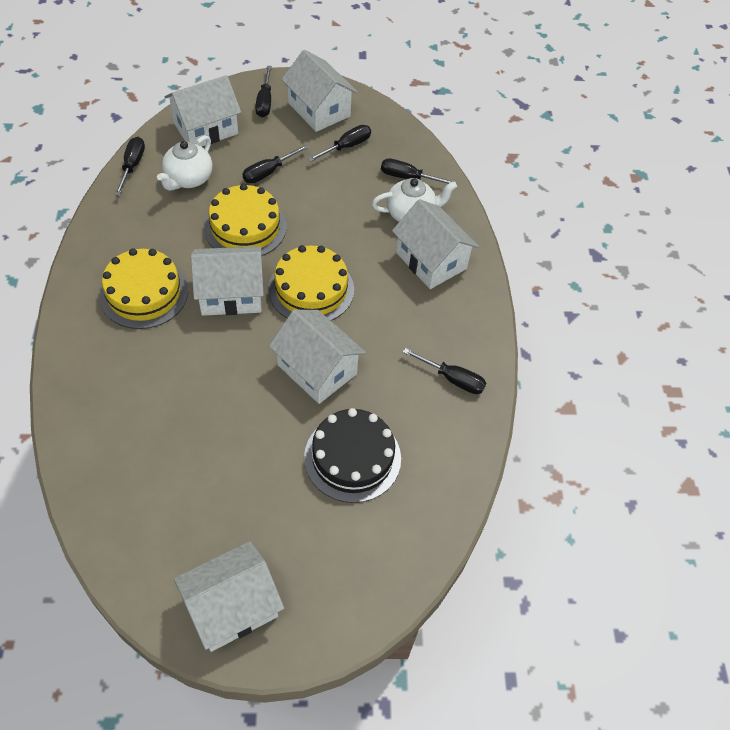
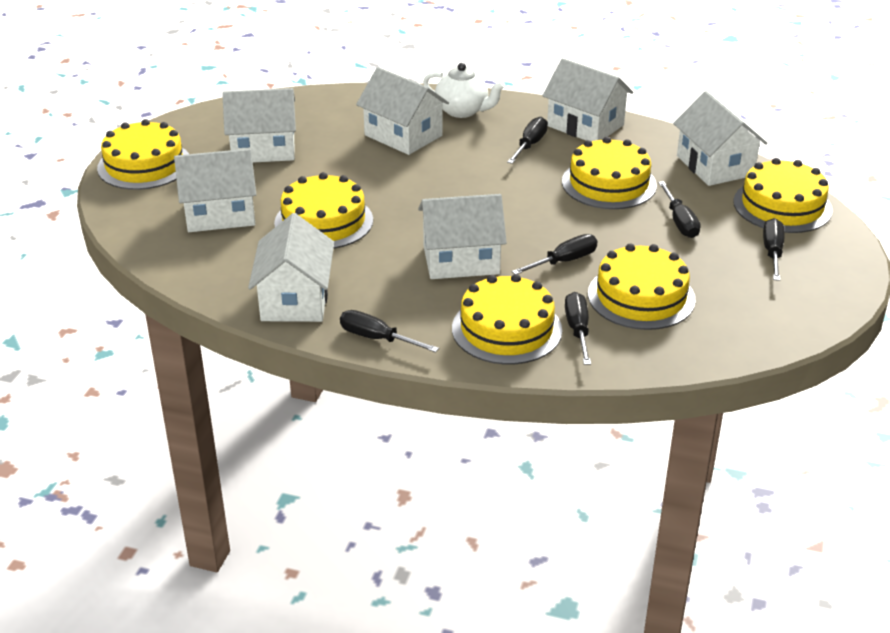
black cake: 1 -> 0
white house: 6 -> 7
white teapot: 2 -> 1
yellow cake: 3 -> 6

